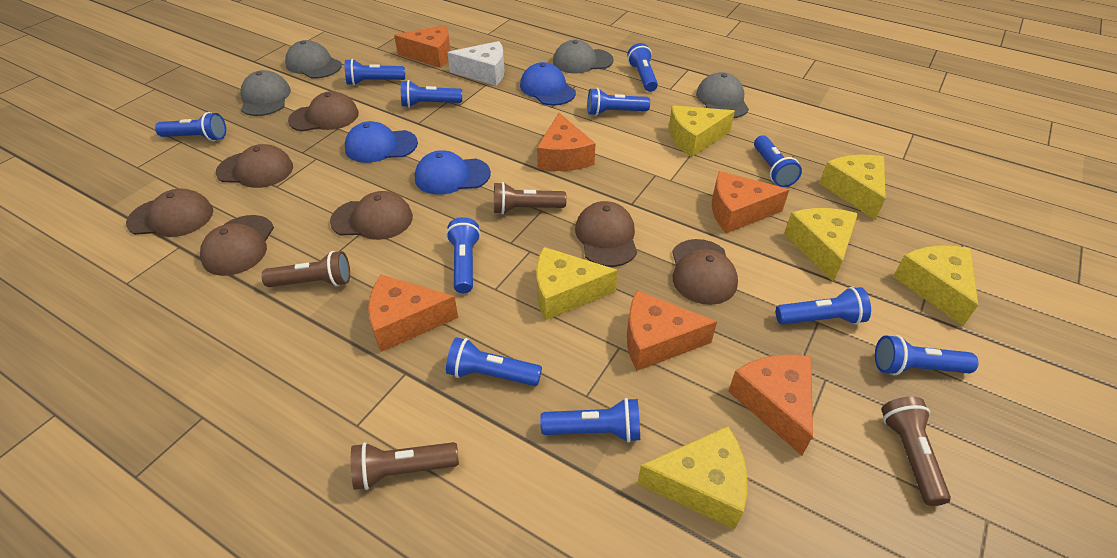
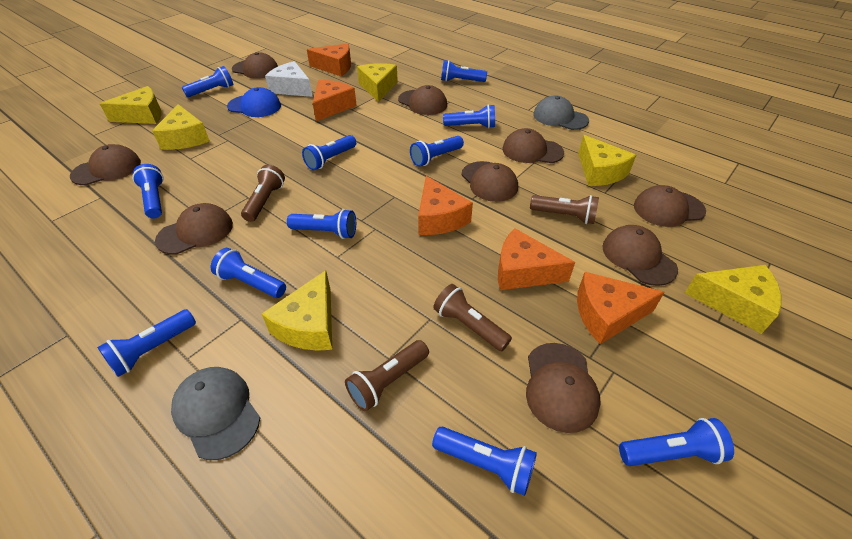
blue cap: 3 -> 1
brown cap: 7 -> 9
grey cap: 4 -> 2
orange cheese: 6 -> 5

